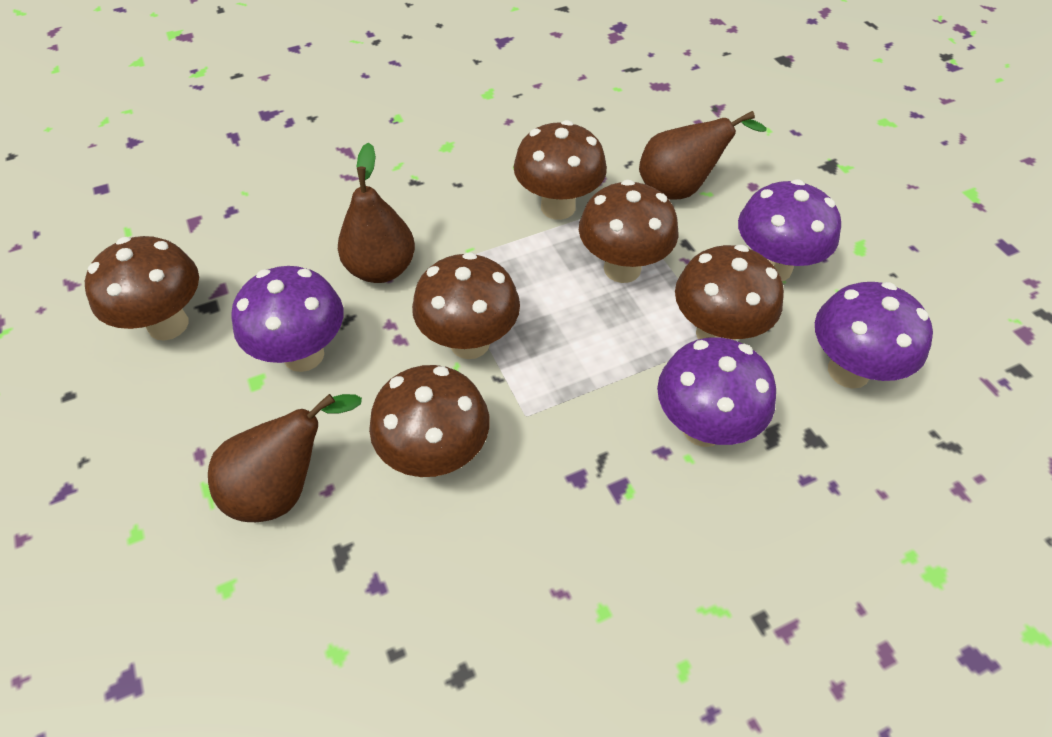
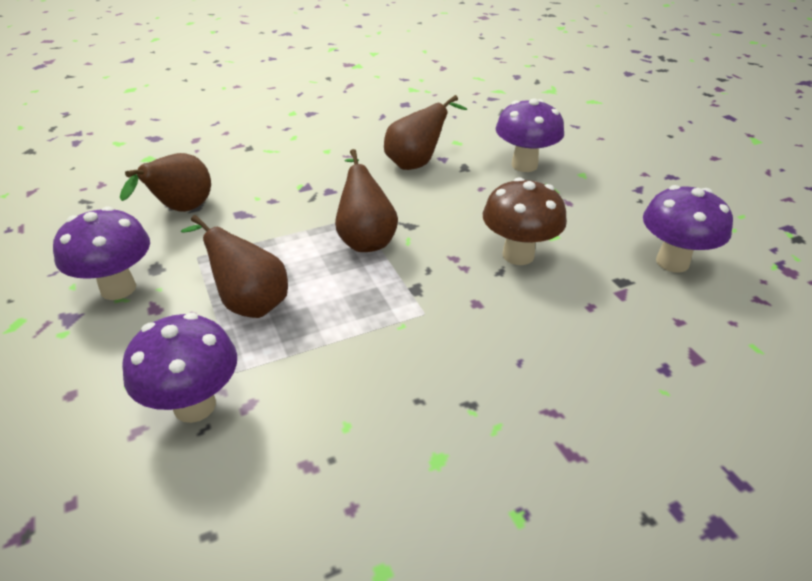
brown mushroom: 6 -> 1
brown pear: 3 -> 4

